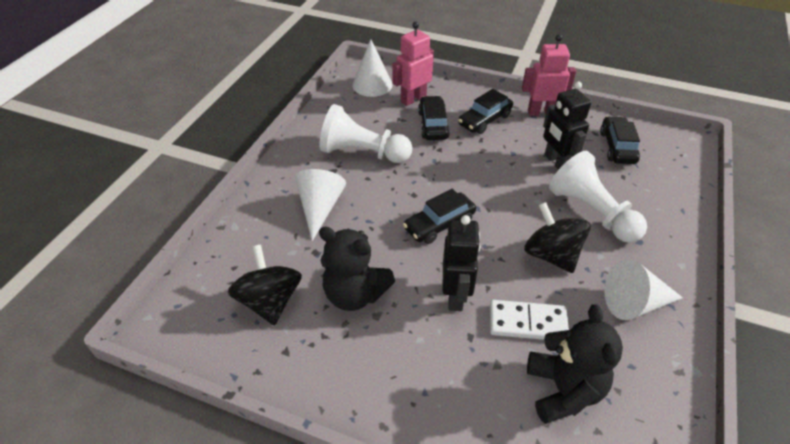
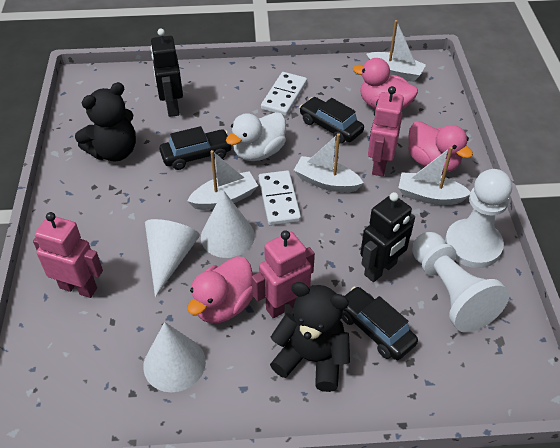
black car: 4 -> 3
black spinning top: 2 -> 0
pink duck: 0 -> 3
pink robot: 2 -> 3
white boat: 0 -> 4
white domino: 1 -> 2
white duck: 0 -> 1

